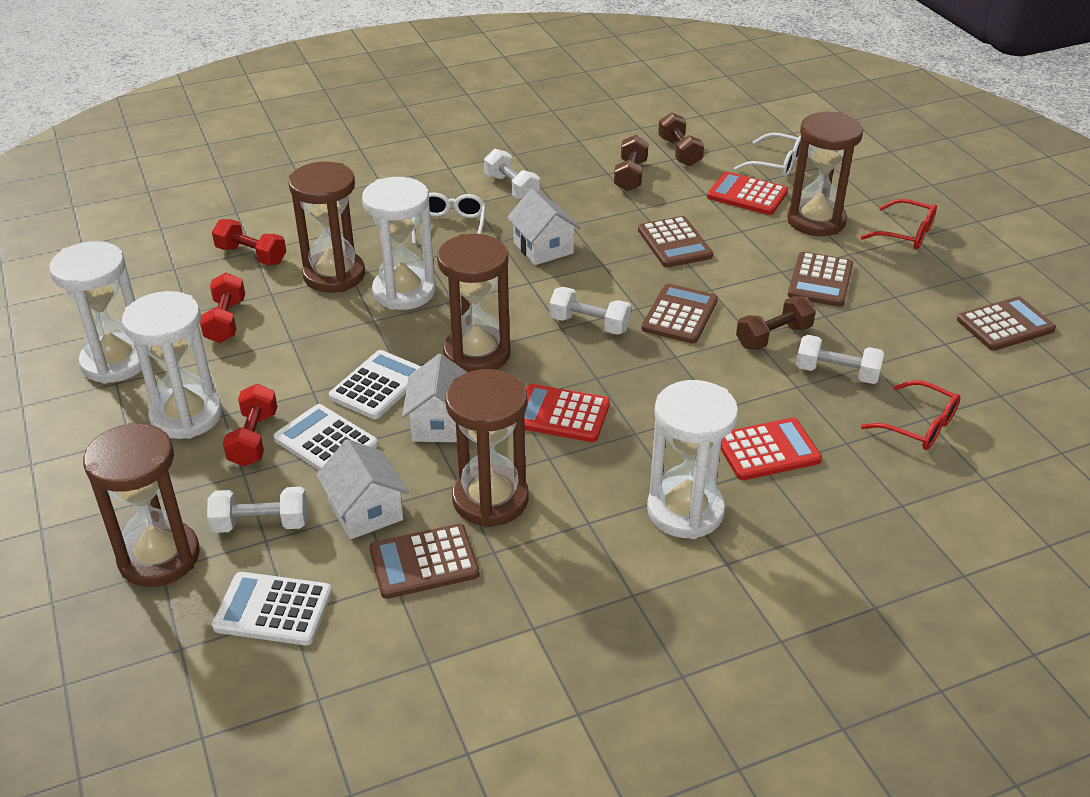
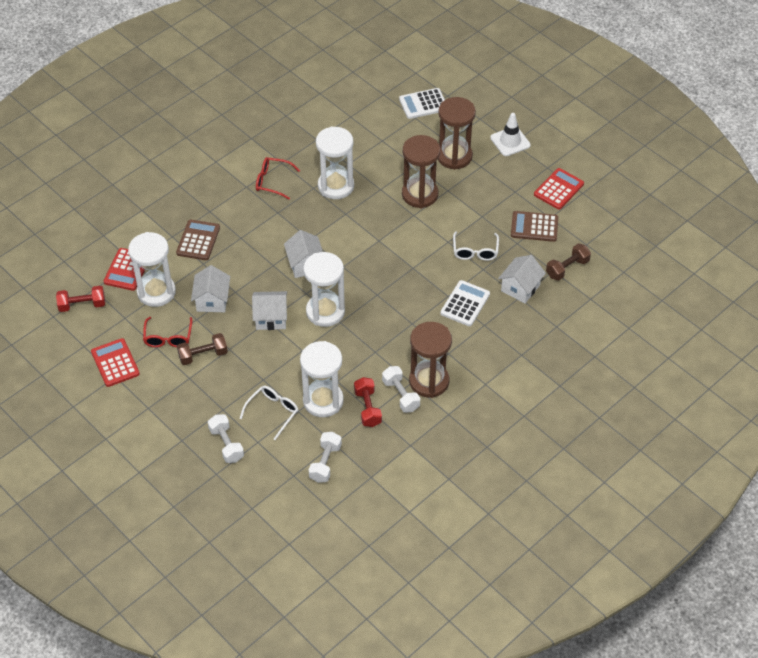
brown calculator: 5 -> 2
brown dumbbell: 3 -> 2
brown hourglass: 5 -> 3
red dumbbell: 3 -> 2
white calculator: 3 -> 2
white dumbbell: 4 -> 3
white house: 3 -> 4
white traffic cone: 0 -> 1

